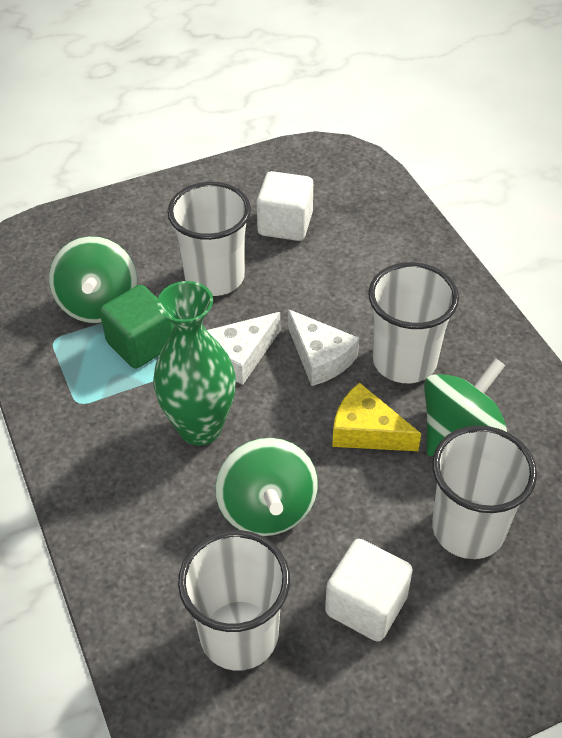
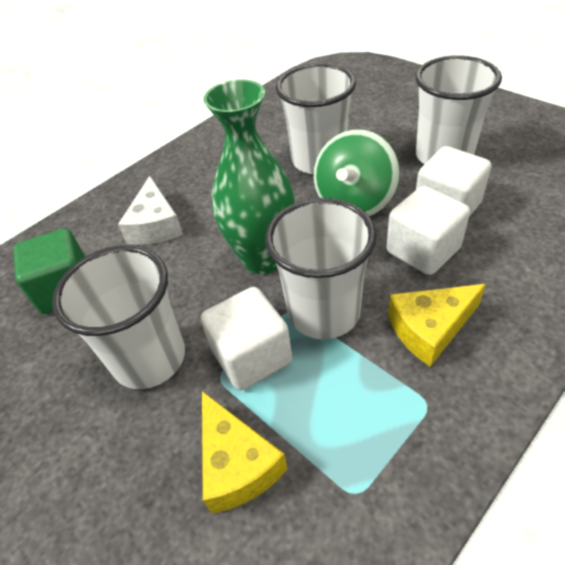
green spinning top: 3 -> 1
white cheese: 2 -> 1
white cube: 2 -> 3
yellow cheese: 1 -> 2

